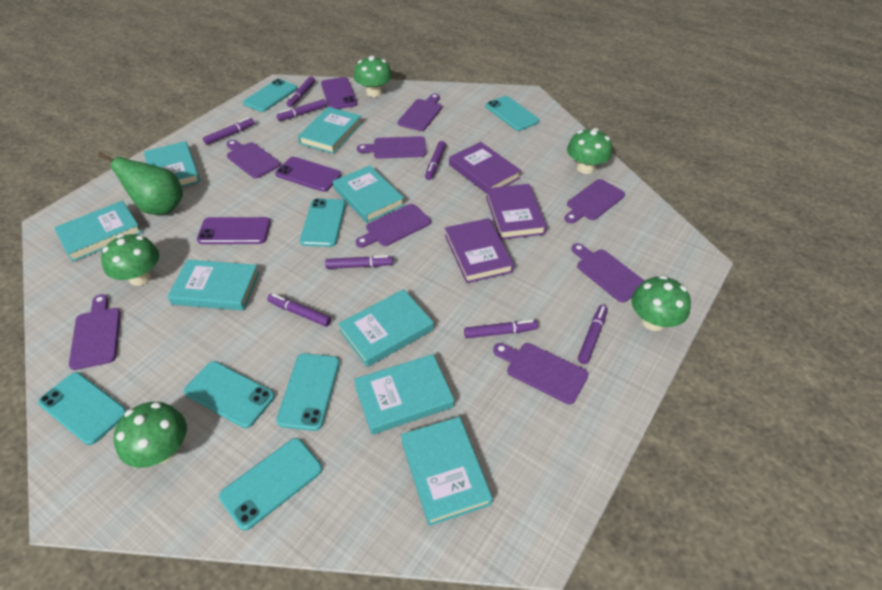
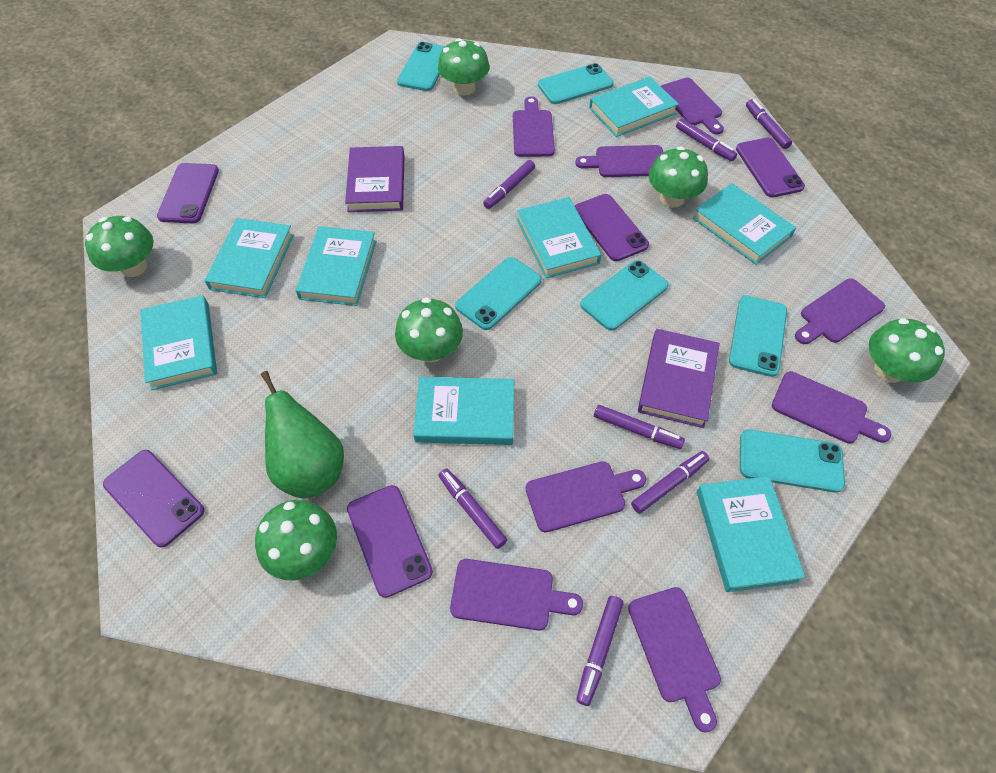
green mushroom: 5 -> 6
purple book: 3 -> 2
purple marker: 8 -> 7
purple phone: 3 -> 5
turquoise phone: 7 -> 6

